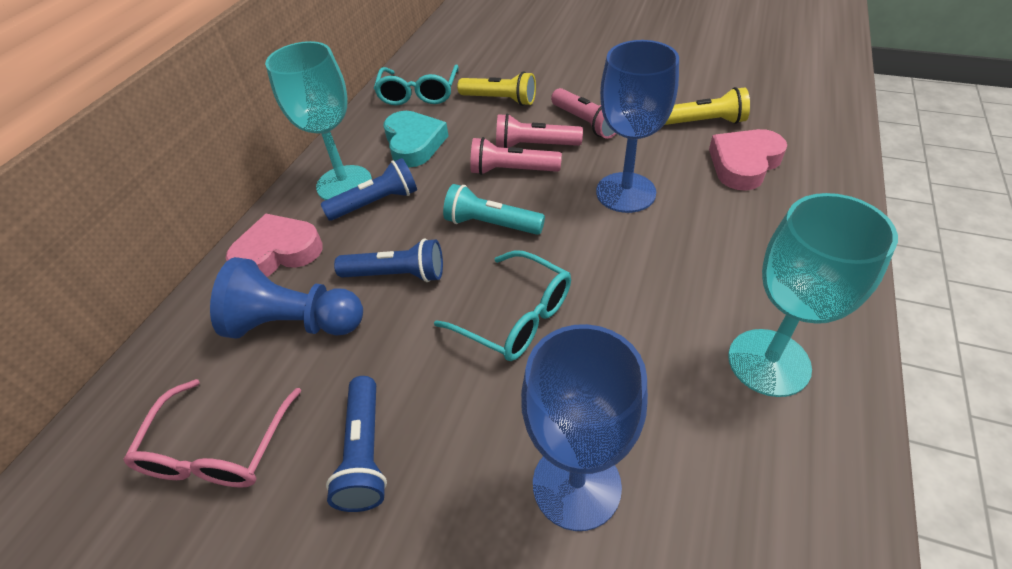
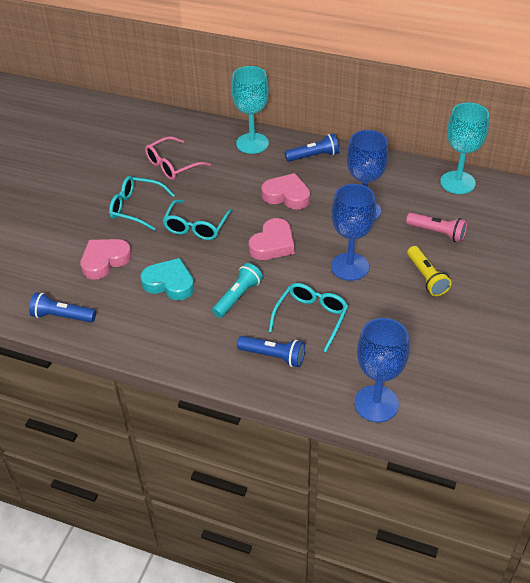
blue goblet: 2 -> 3
blue pawn: 1 -> 0
pink flashlight: 3 -> 1
pink heart: 2 -> 3
turquoise glasses: 2 -> 3
yellow flashlight: 2 -> 1

